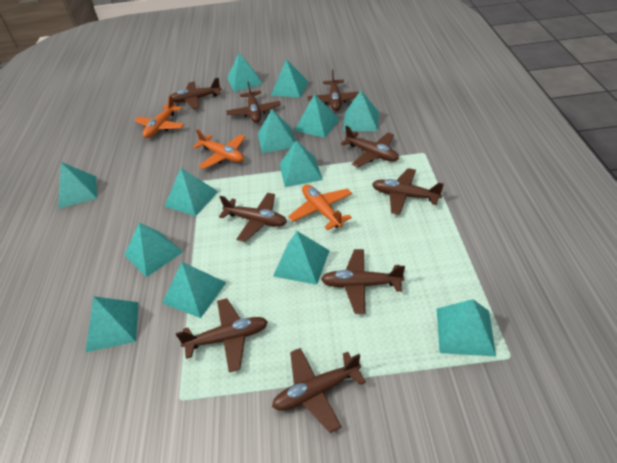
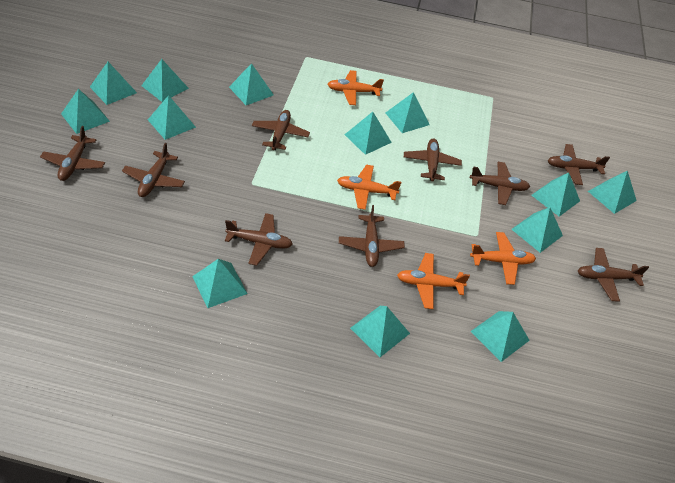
orange plane: 3 -> 4

